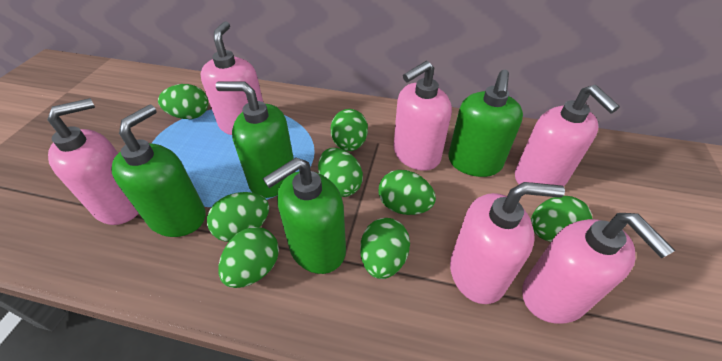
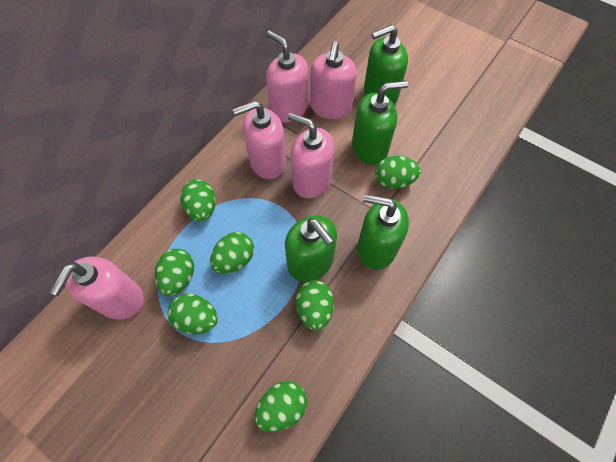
green egg: 8 -> 7
pink soap dispenser: 6 -> 5

